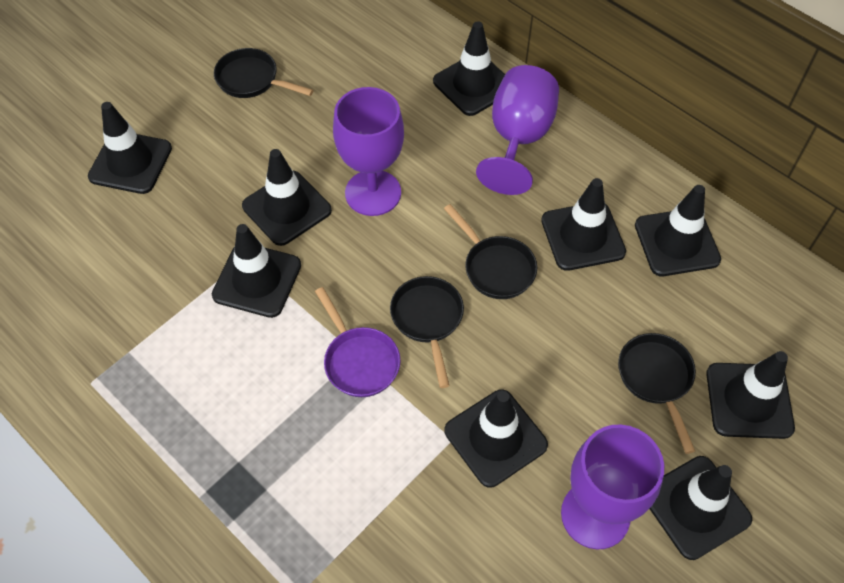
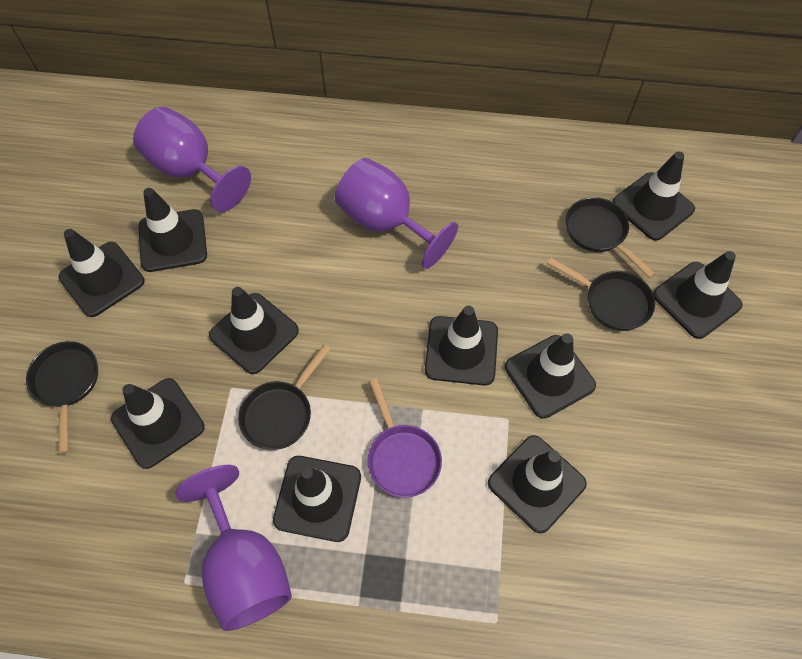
black traffic cone: 9 -> 10

